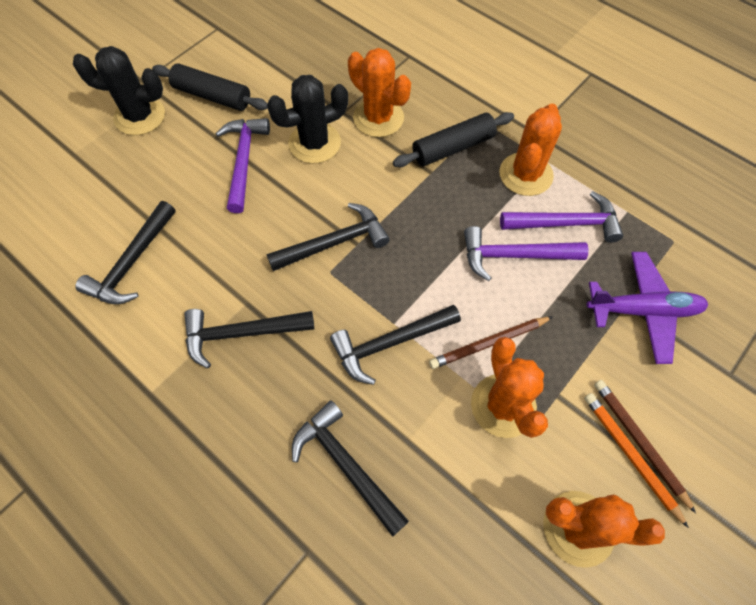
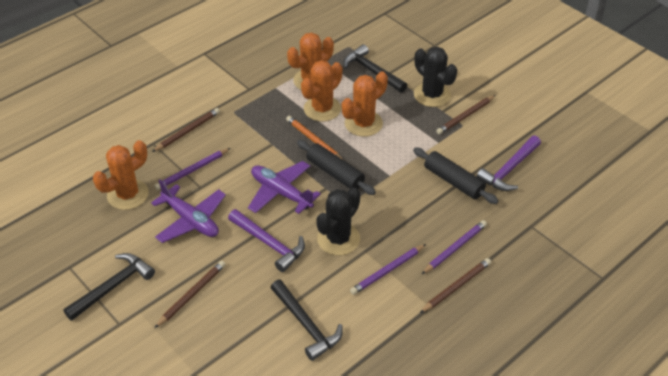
black hammer: 5 -> 3
brown pencil: 2 -> 4
purple hammer: 3 -> 2
purple pencil: 0 -> 3
purple plane: 1 -> 2

